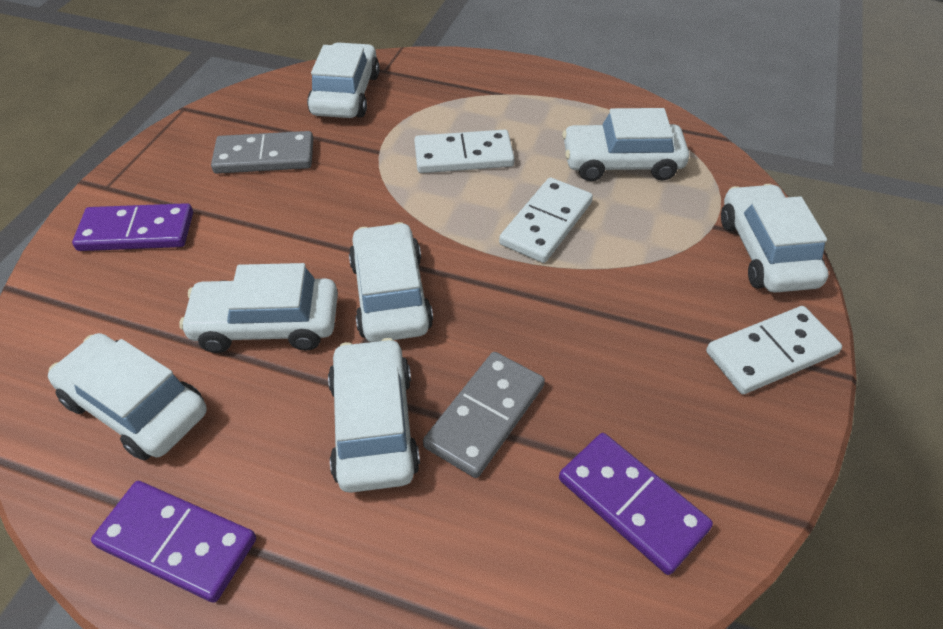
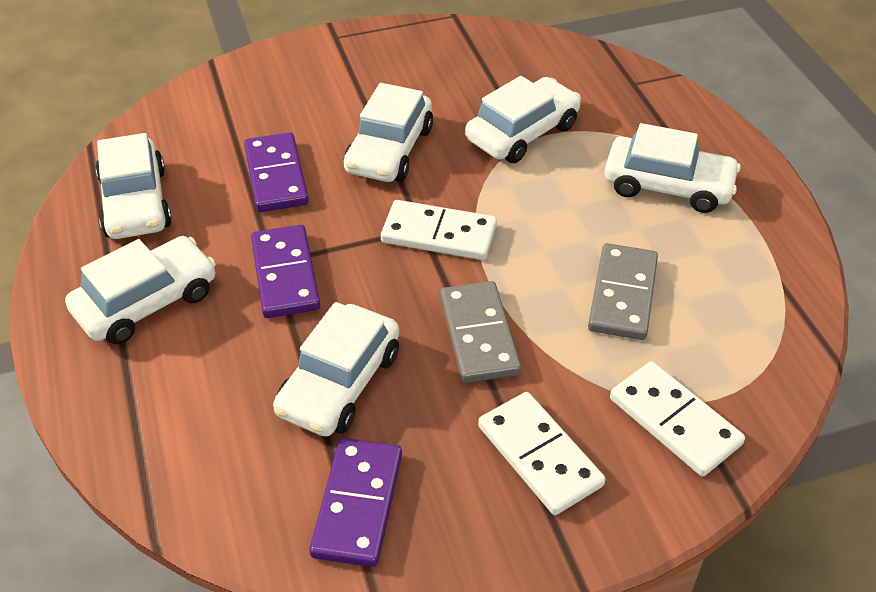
white car: 7 -> 6

